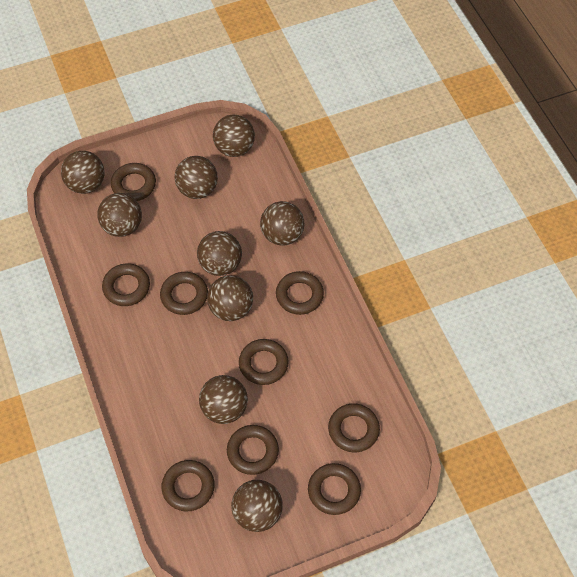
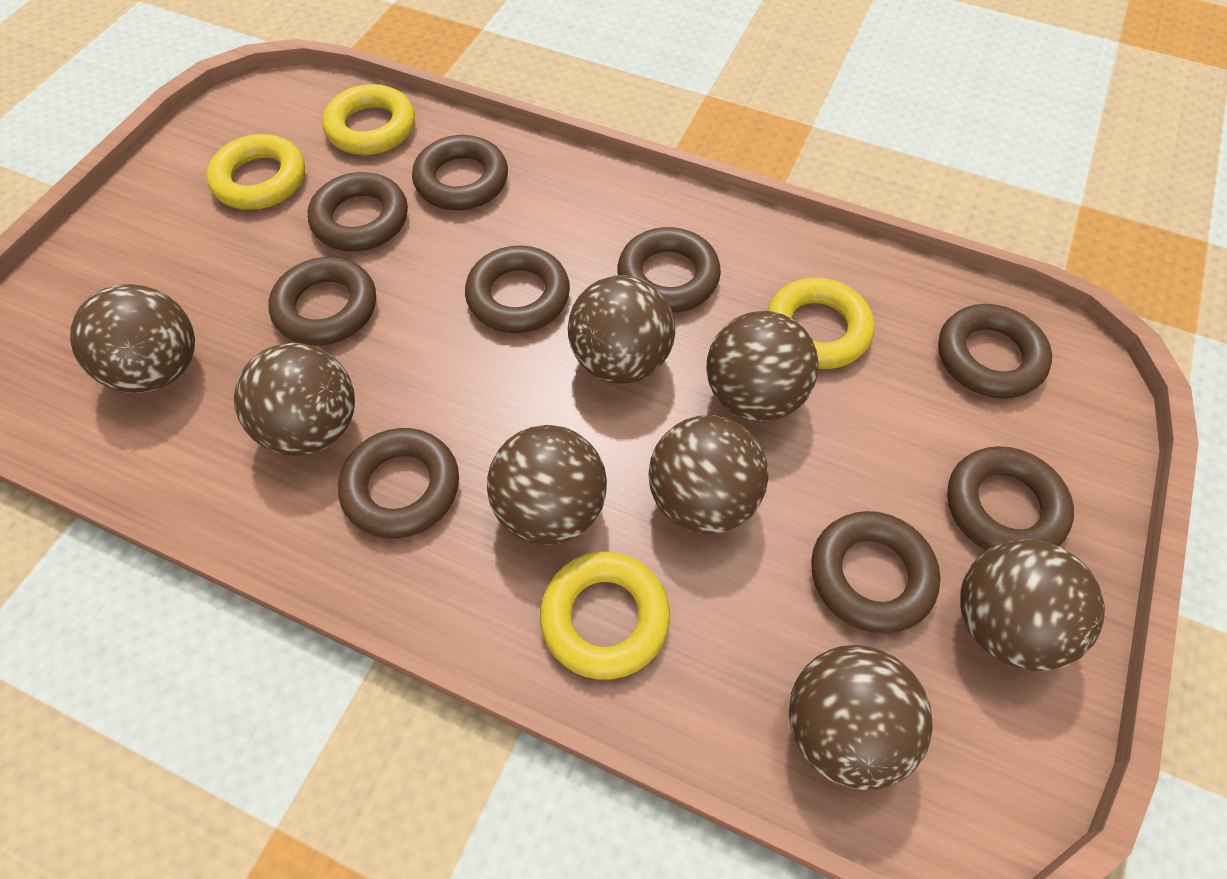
brown ball: 9 -> 8
yellow ring: 0 -> 4

